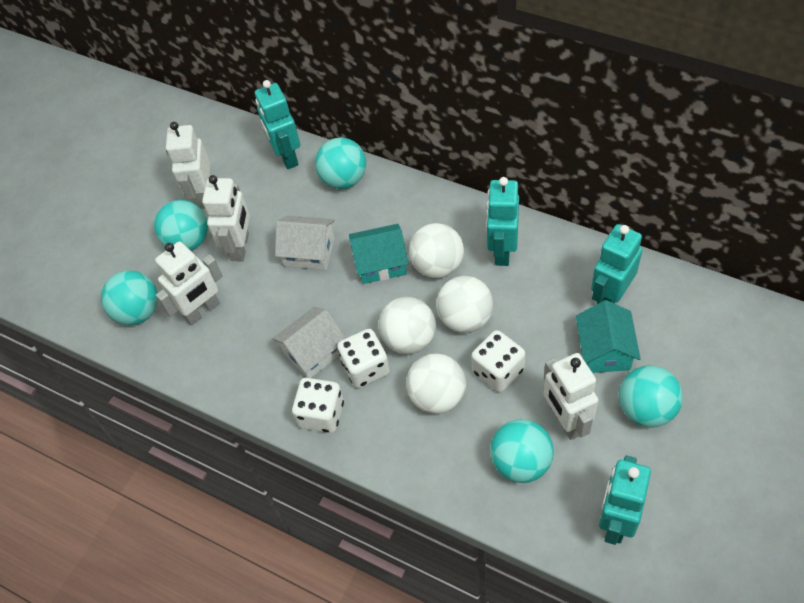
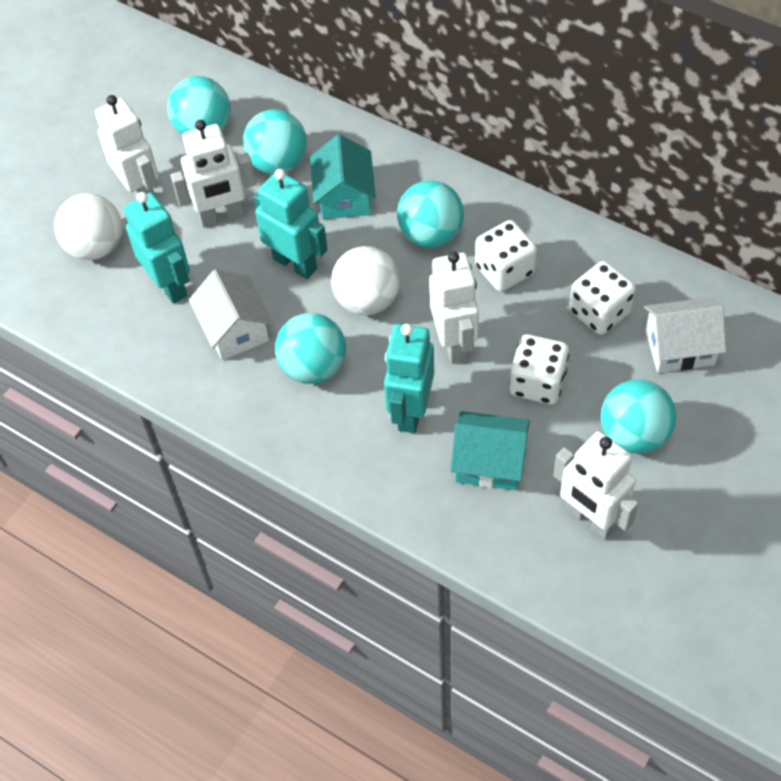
turquoise robot: 4 -> 3
white ball: 4 -> 2

